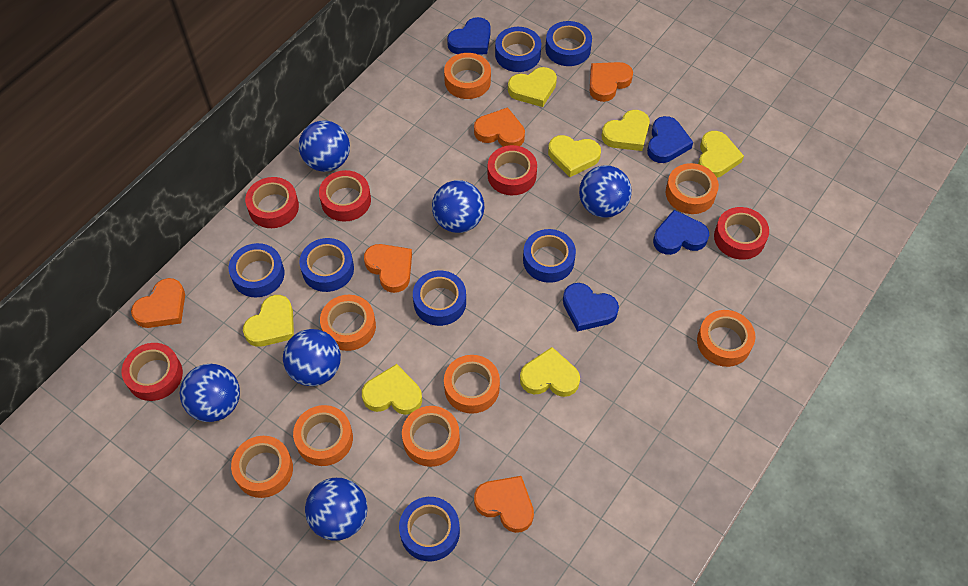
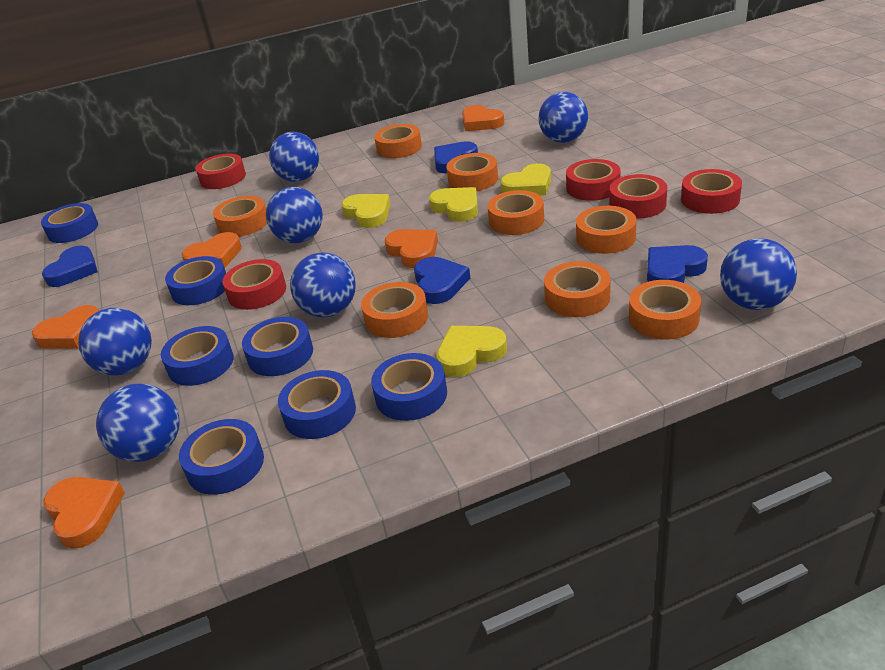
blue ball: 6 -> 7
yellow heart: 7 -> 4

